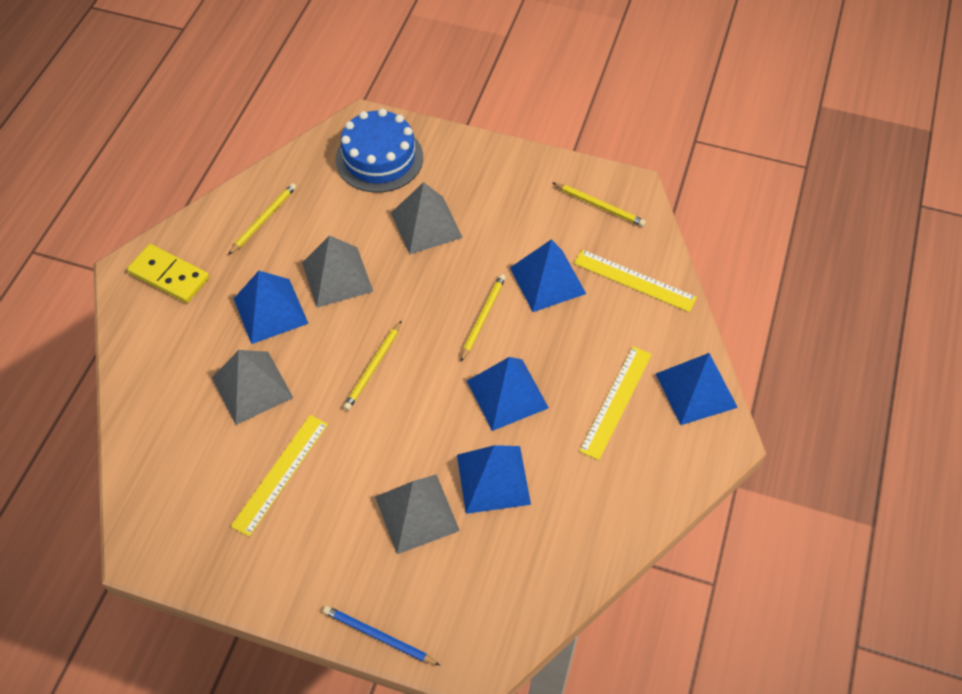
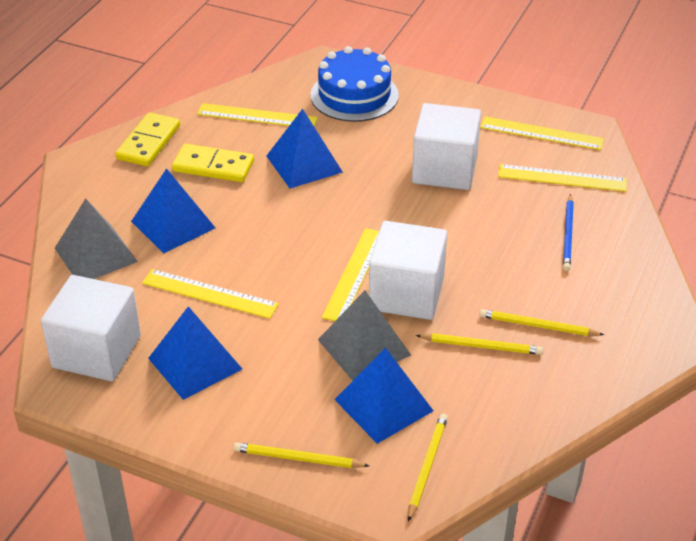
blue pyramid: 5 -> 4
grey pyramid: 4 -> 2
white cube: 0 -> 3
yellow domino: 1 -> 2
yellow ruler: 3 -> 5

